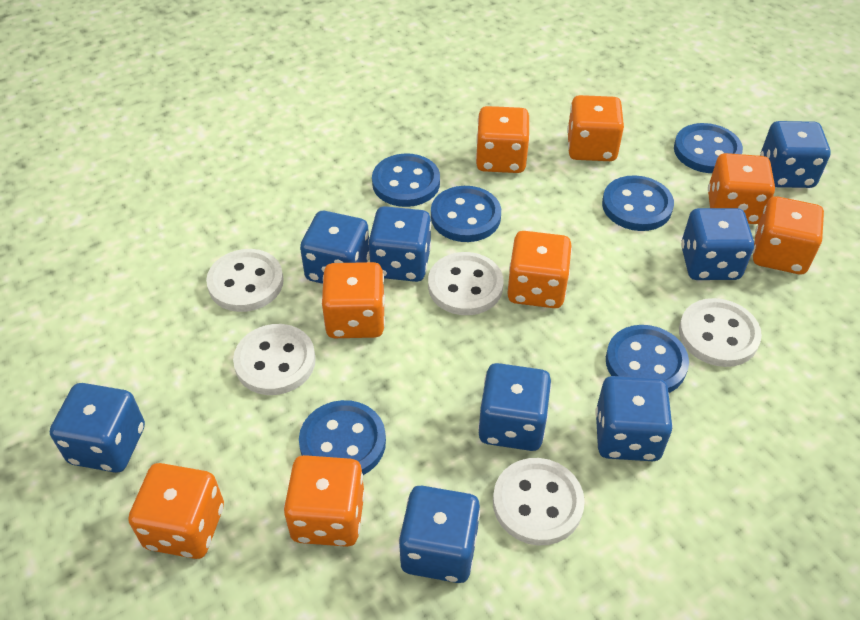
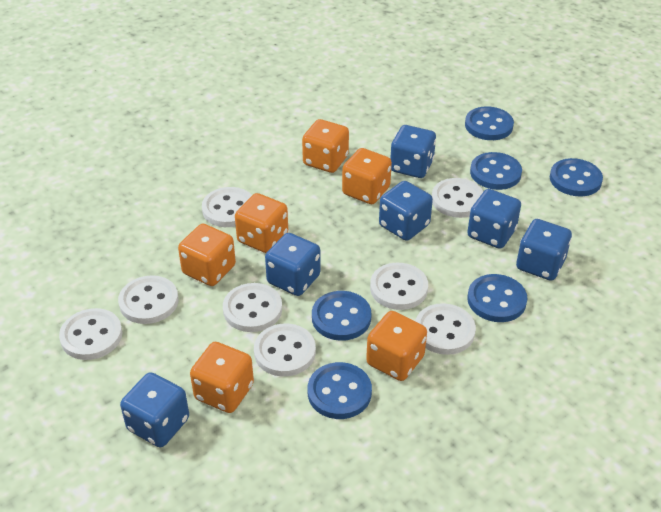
blue dice: 8 -> 6
orange dice: 8 -> 6
white button: 5 -> 8

